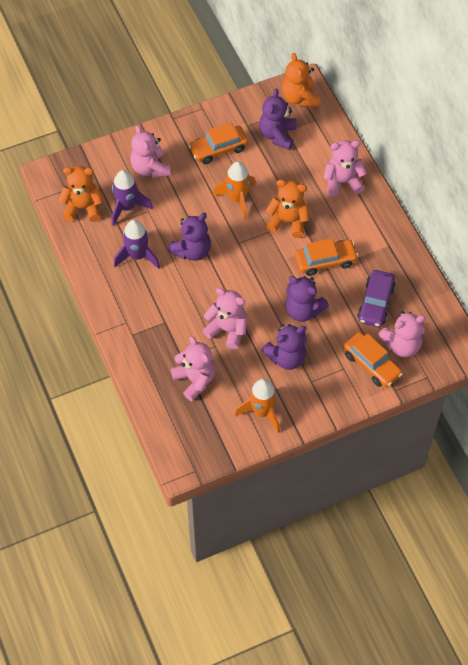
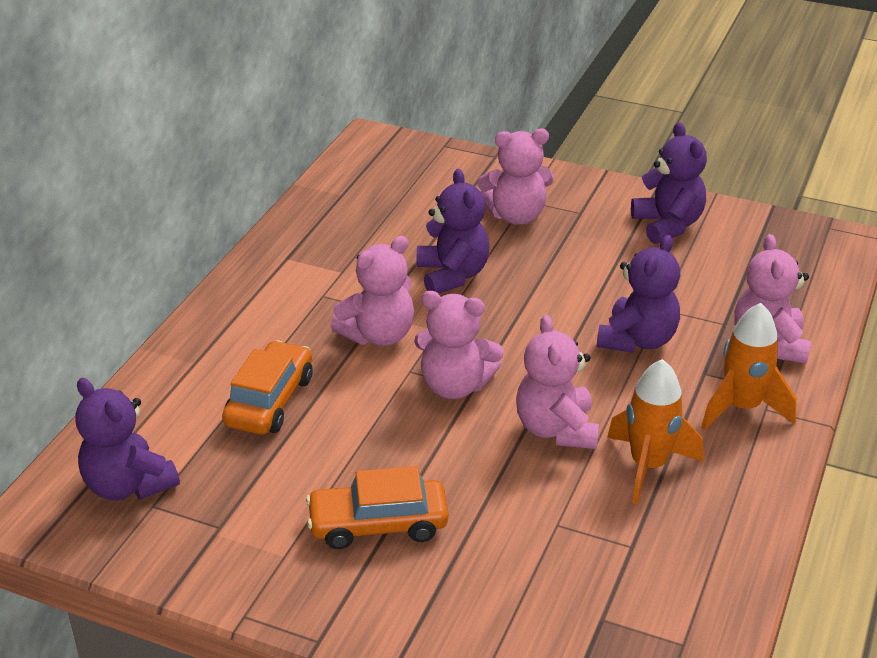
orange car: 3 -> 2
orange teddy bear: 3 -> 0
purple car: 1 -> 0
purple rocket: 2 -> 0

